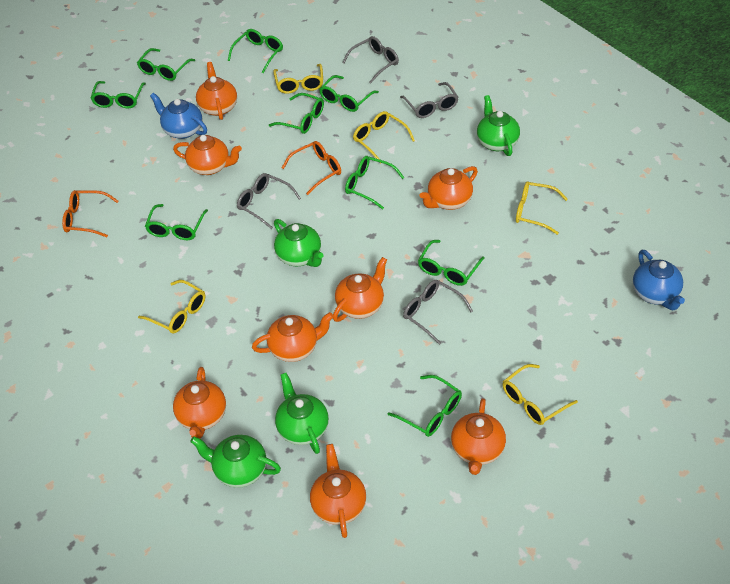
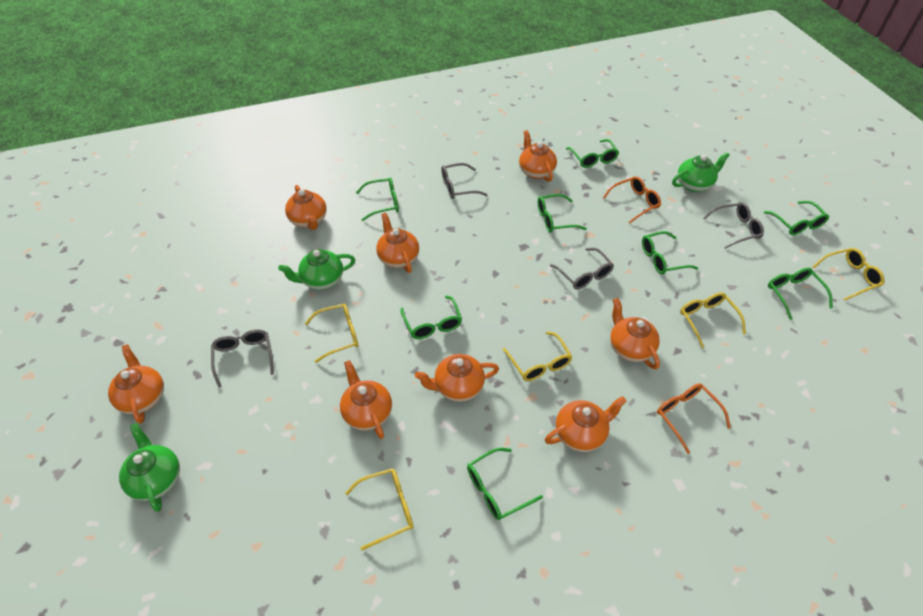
blue teapot: 2 -> 0
green glasses: 9 -> 8
green teapot: 4 -> 3

